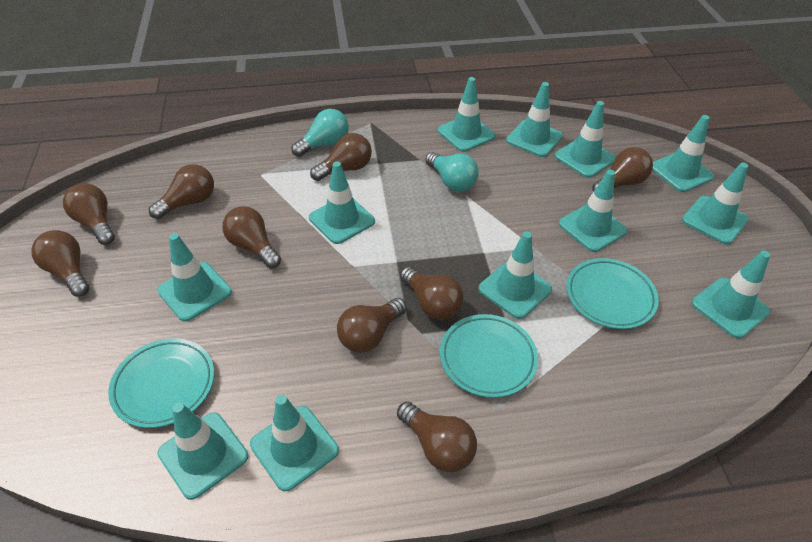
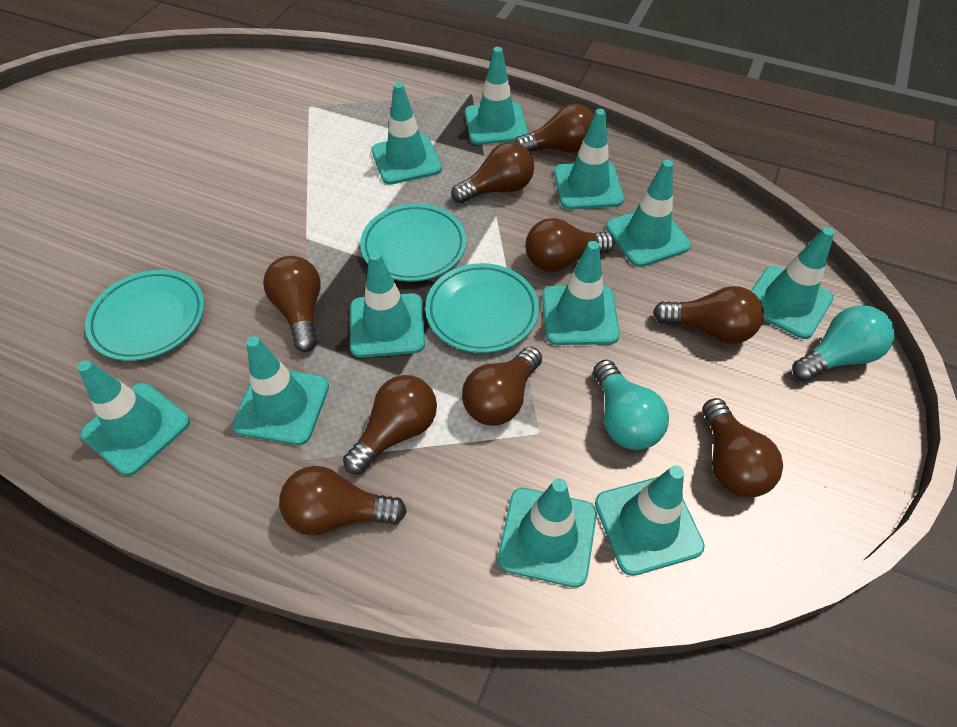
turquoise traffic cone: 12 -> 11

